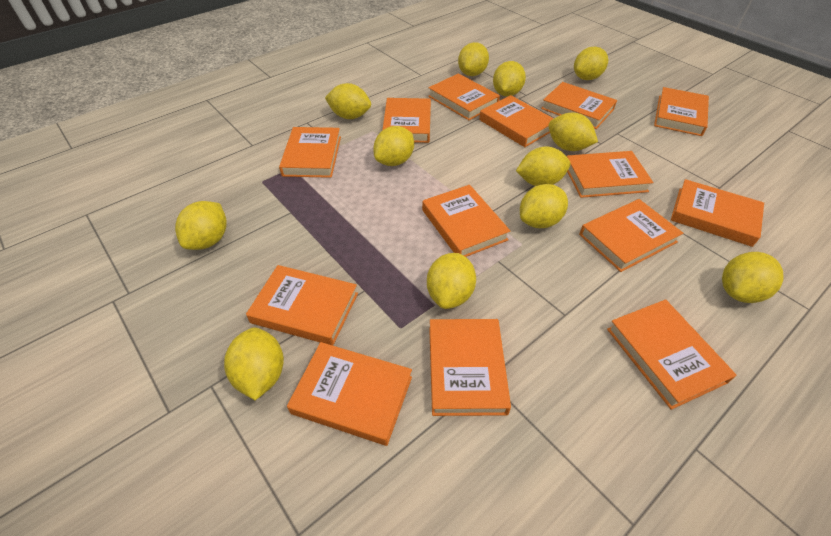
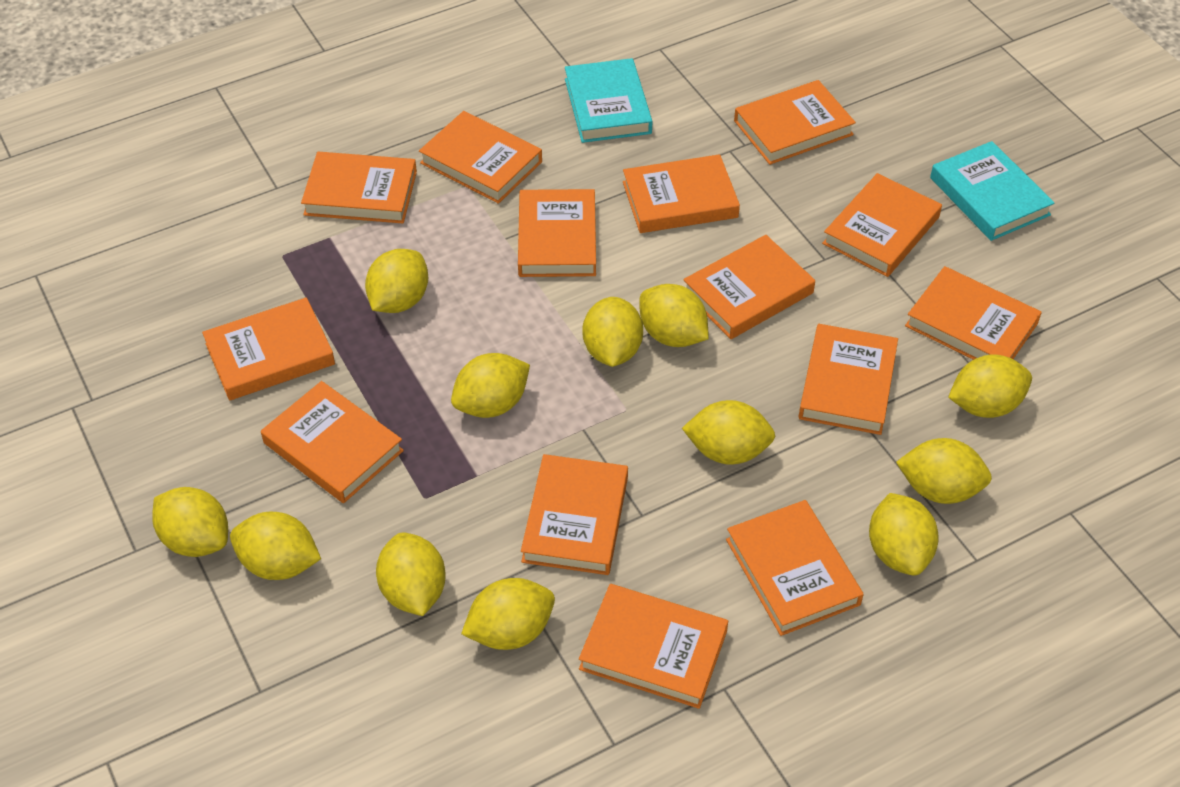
turquoise book: 0 -> 2

